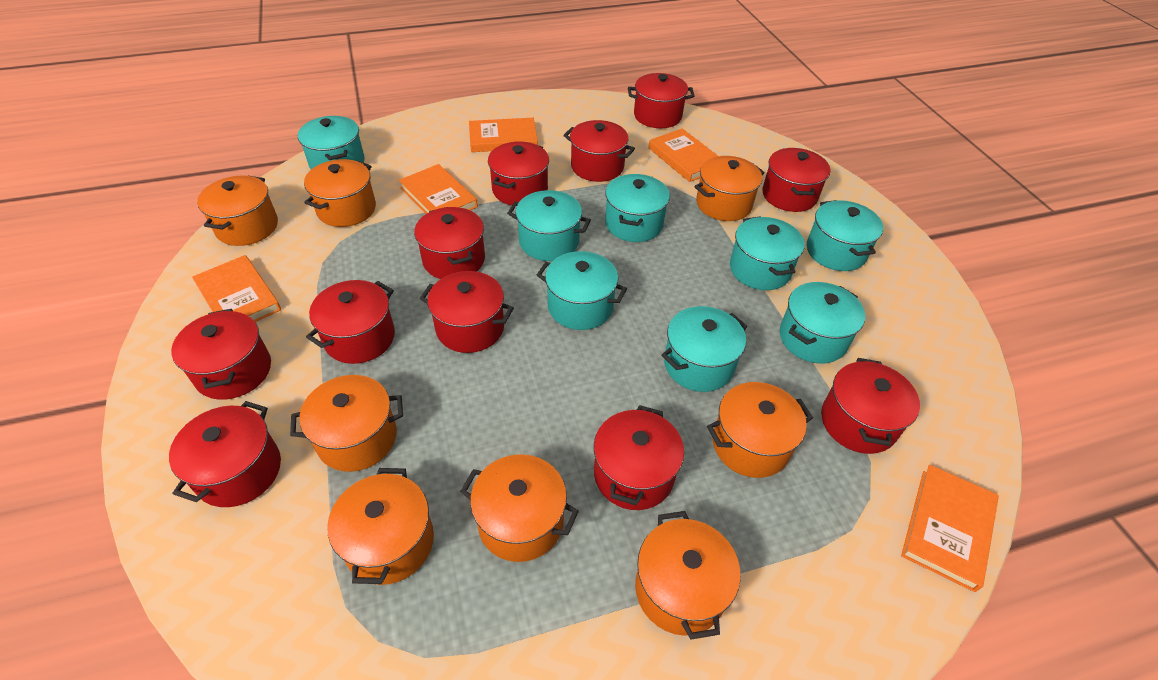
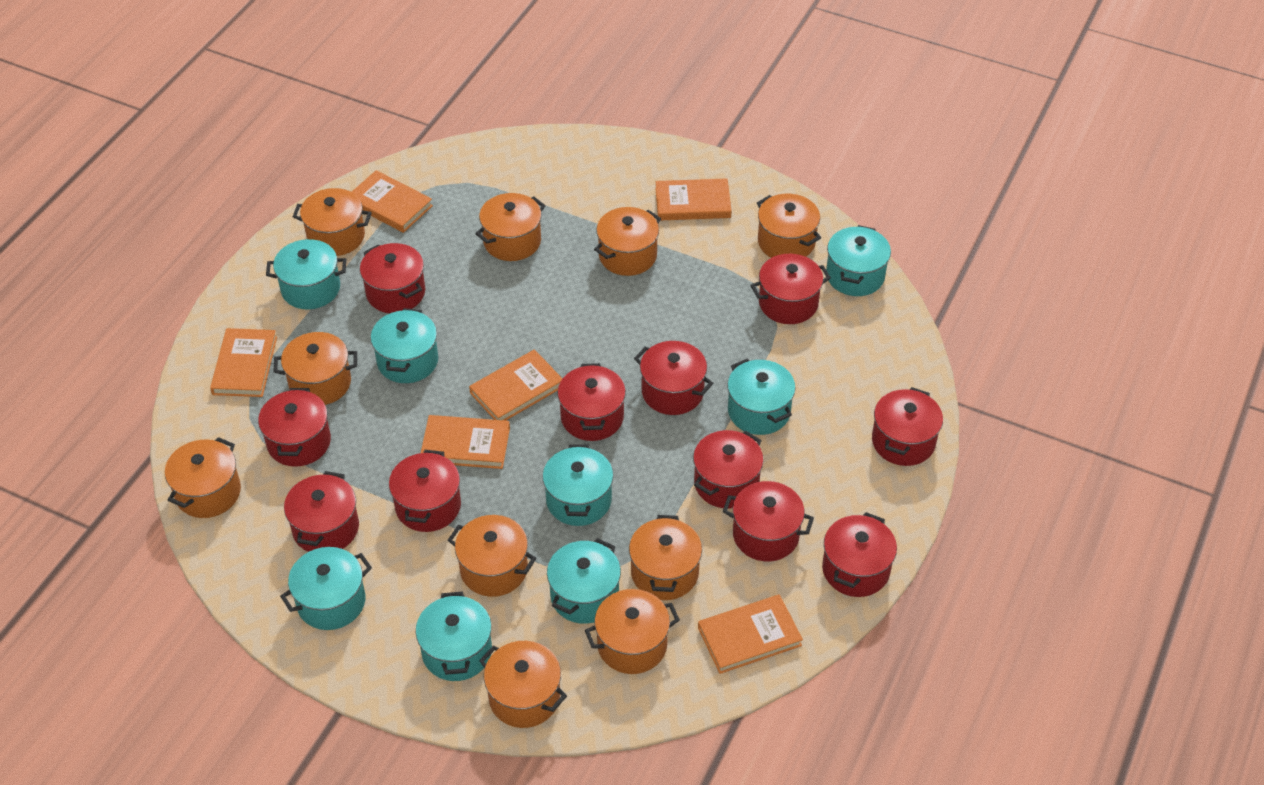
orange book: 5 -> 6
orange pot: 8 -> 10

